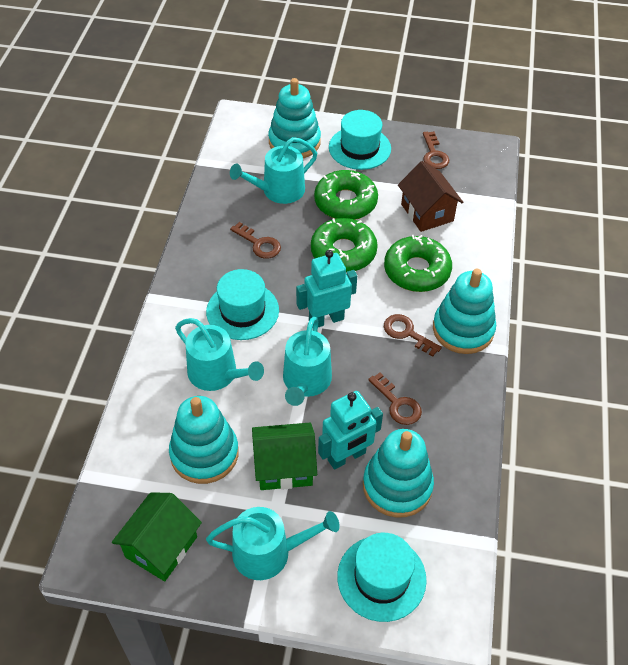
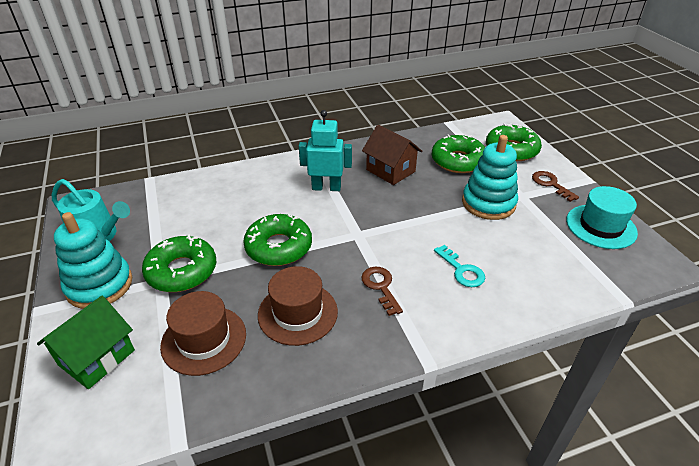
brown hat: 0 -> 2
brown key: 4 -> 2
green donut: 3 -> 4
green house: 2 -> 1
turquoise hat: 3 -> 1
turquoise key: 0 -> 1
turquoise robot: 2 -> 1
turquoise stacking toy: 4 -> 2
turquoise watering can: 4 -> 1

